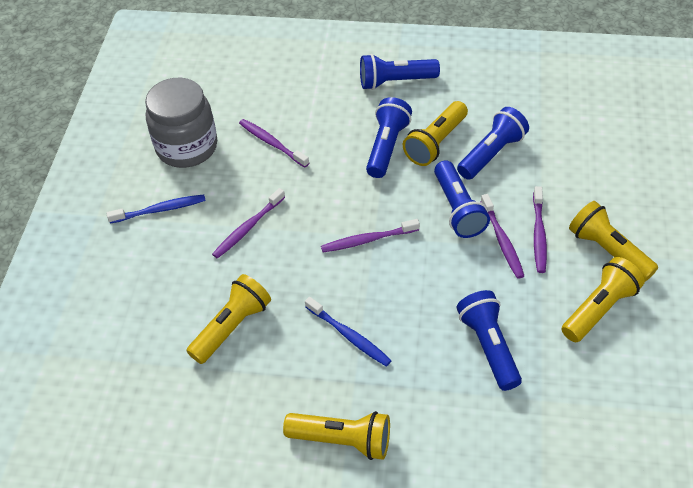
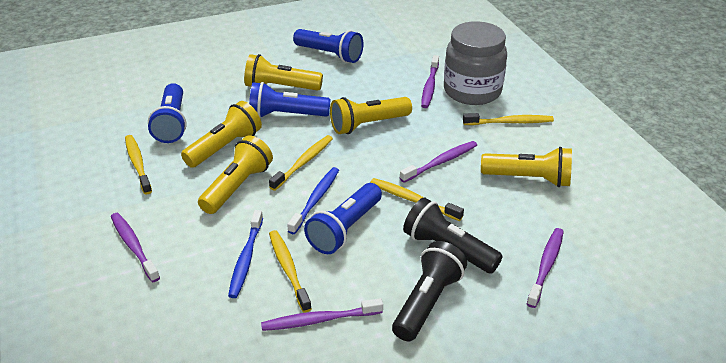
black flashlight: 0 -> 2
blue flashlight: 5 -> 4
yellow toothbrush: 0 -> 5

